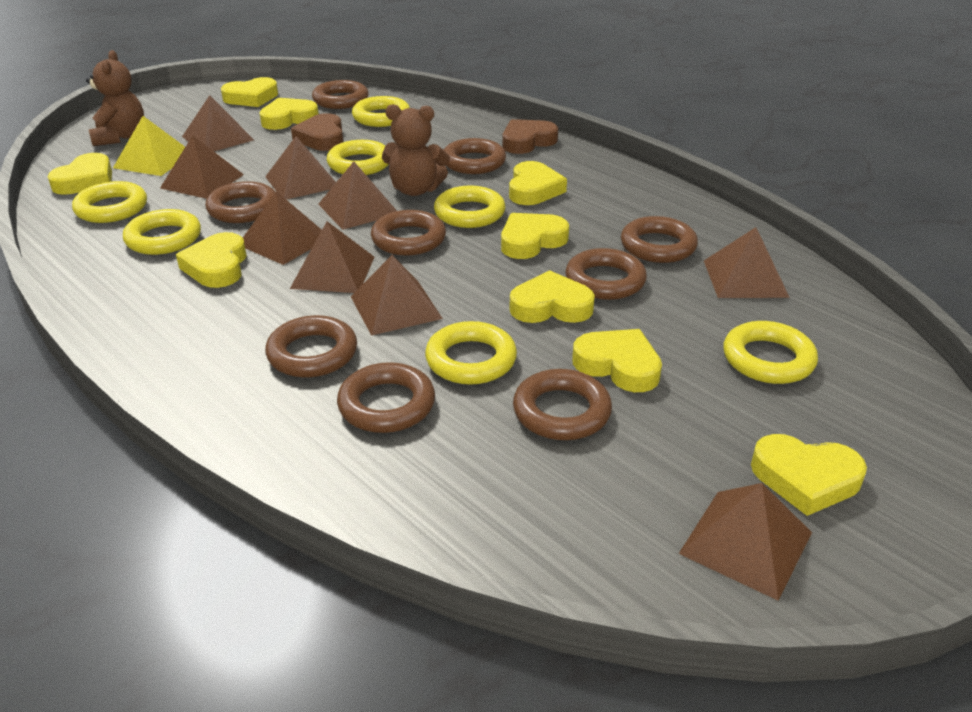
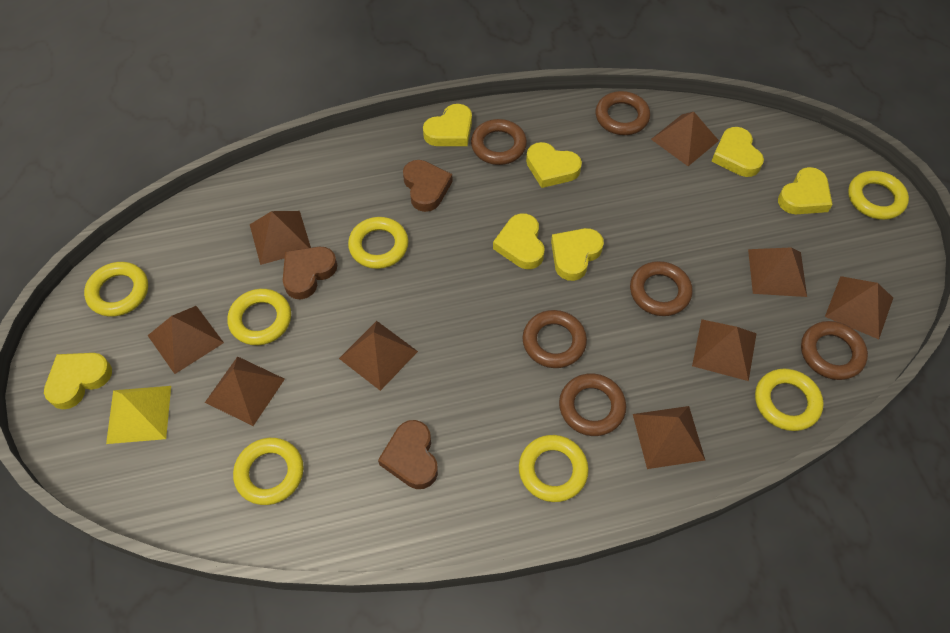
brown heart: 2 -> 3
brown ring: 9 -> 6
brown teddy bear: 2 -> 0
yellow heart: 9 -> 7

